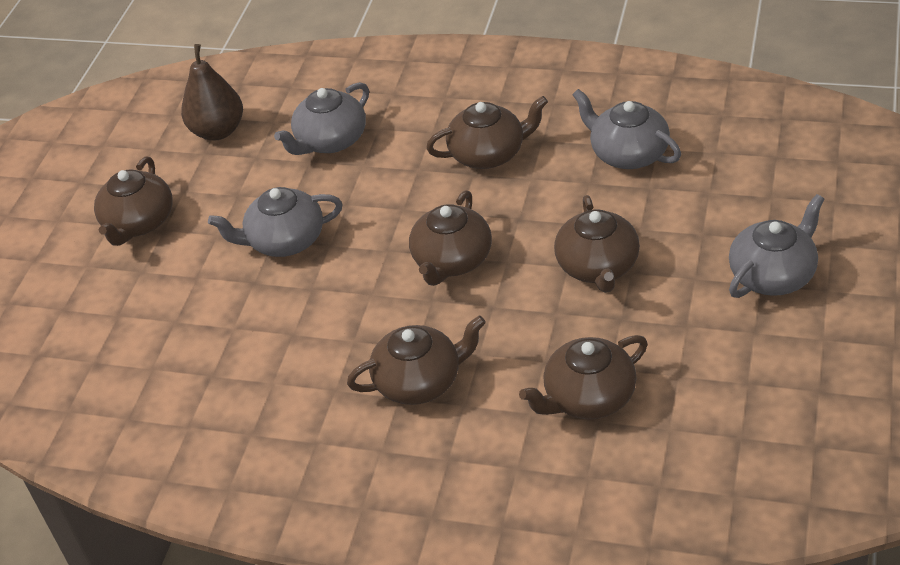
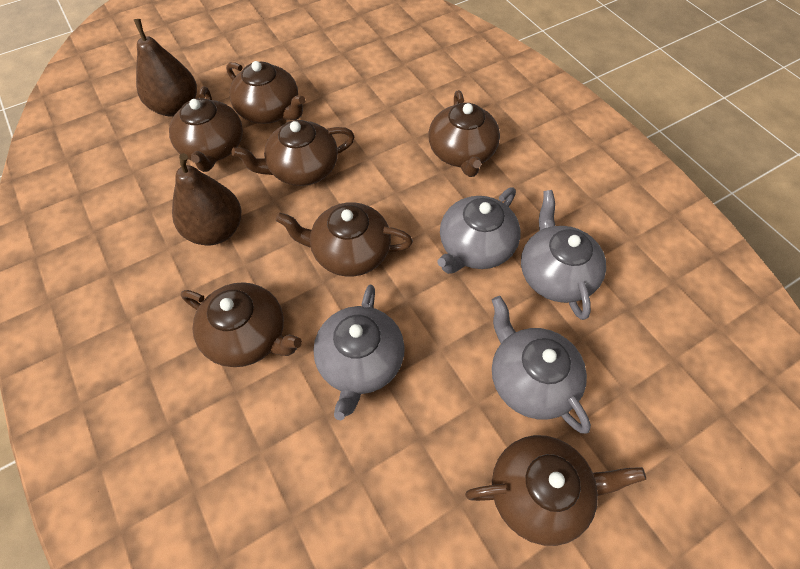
brown pear: 1 -> 2
brown teapot: 6 -> 7

